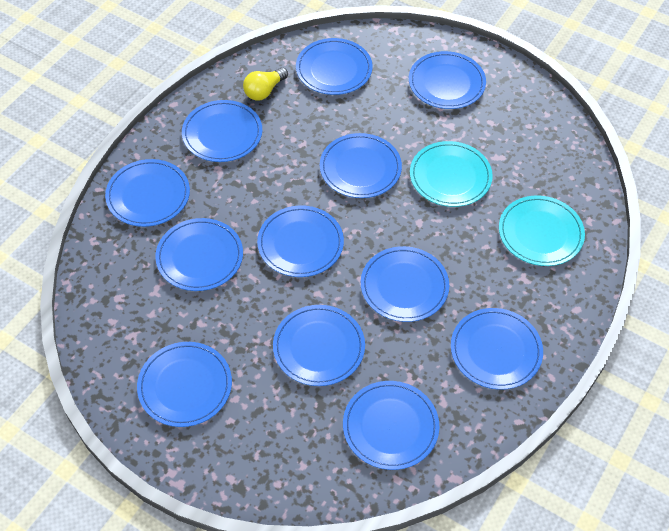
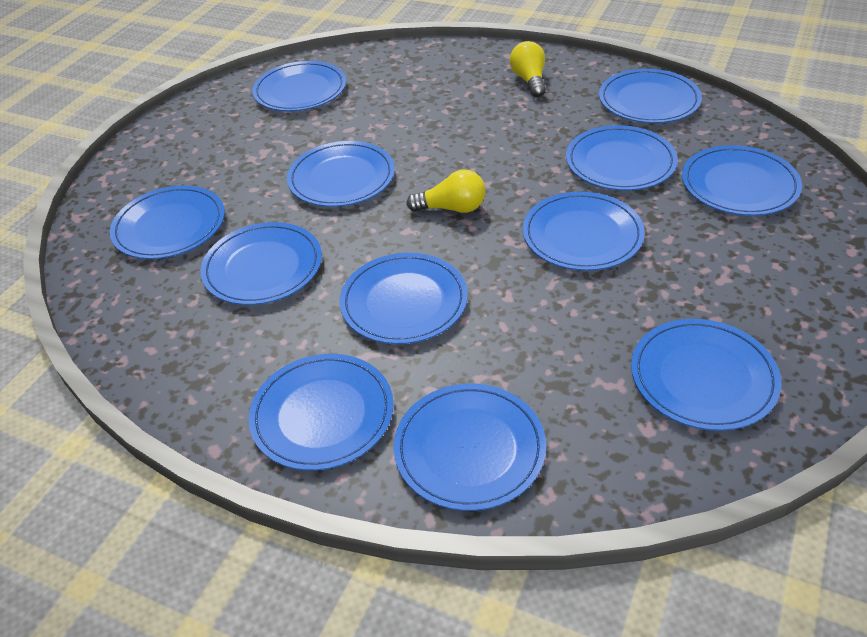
turquoise plate: 2 -> 0
yellow light bulb: 1 -> 2

